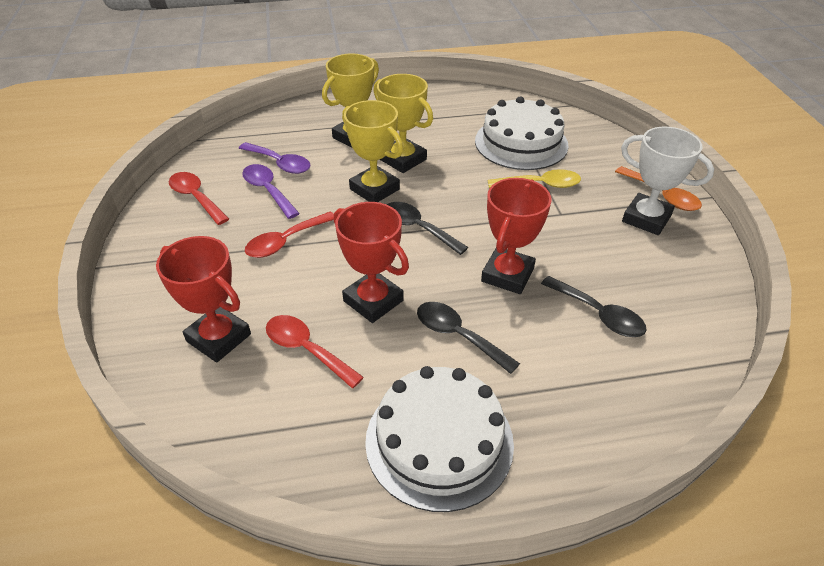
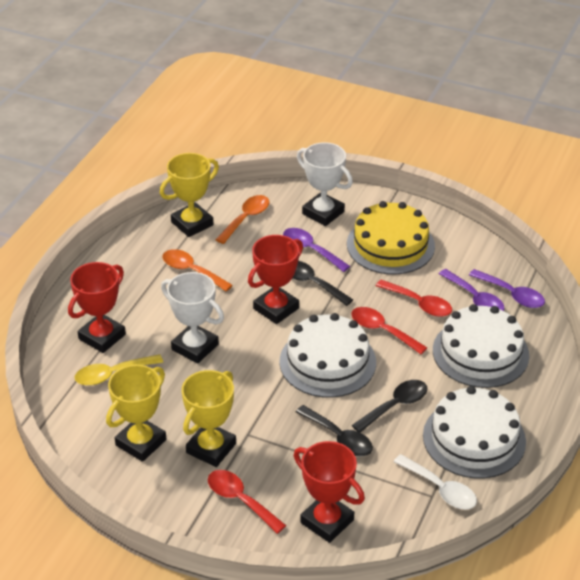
orange spoon: 1 -> 2
purple spoon: 2 -> 3
white cake: 2 -> 3
white spoon: 0 -> 1
white trophy: 1 -> 2
yellow cake: 0 -> 1

